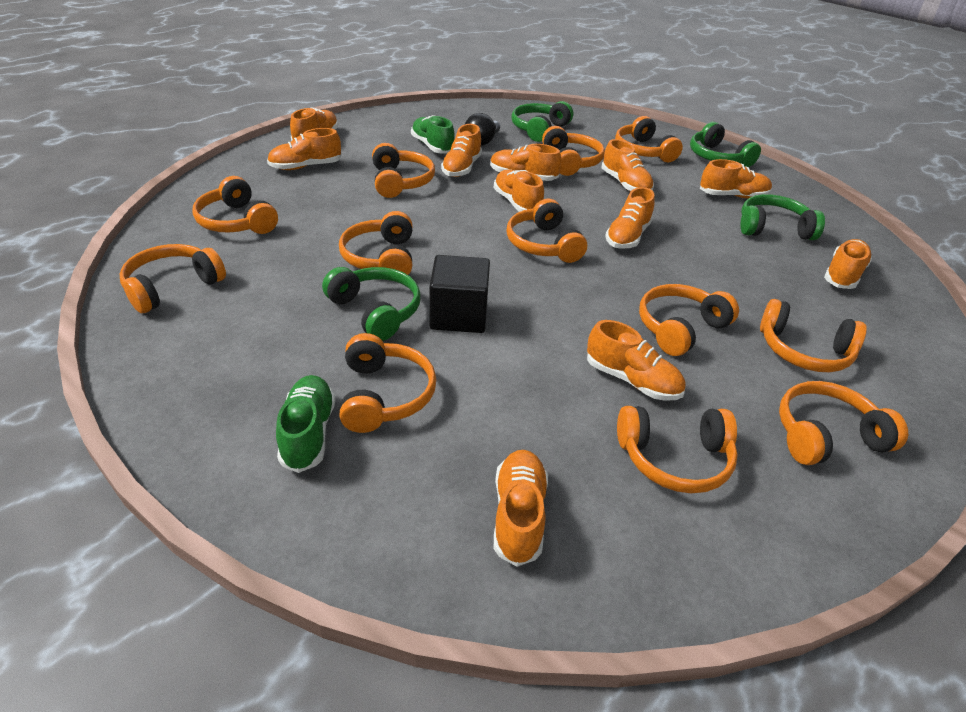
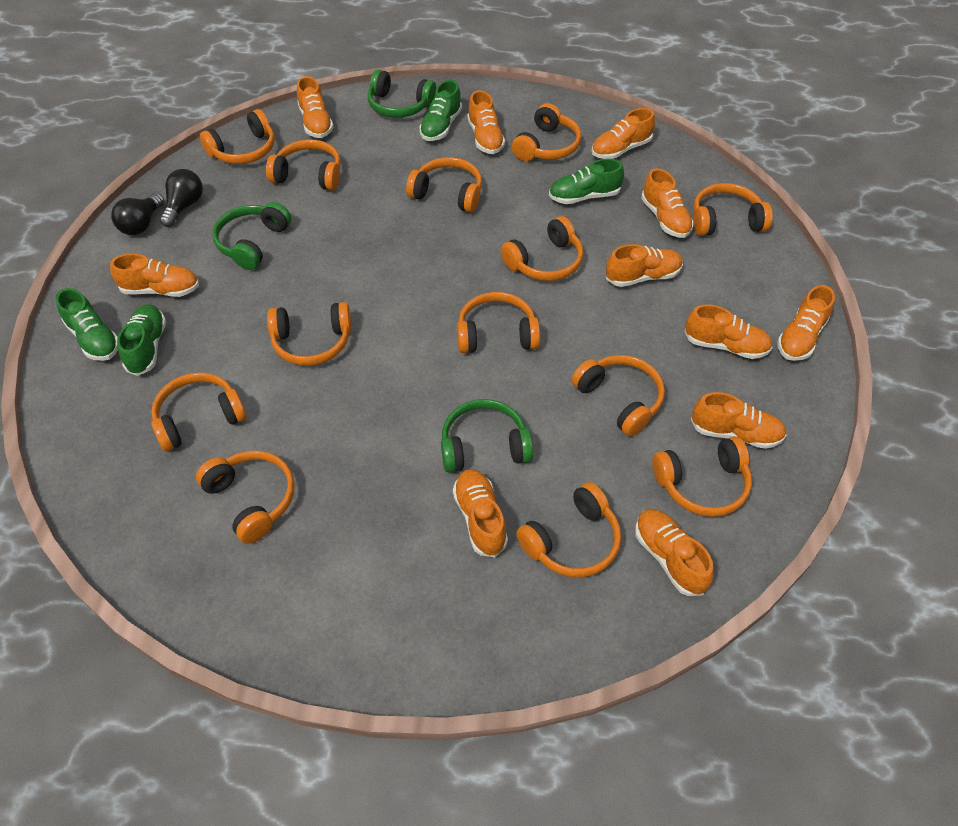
black cube: 1 -> 0
black light bulb: 1 -> 2
green headphones: 4 -> 3
green shoe: 2 -> 4
orange headphones: 12 -> 13

